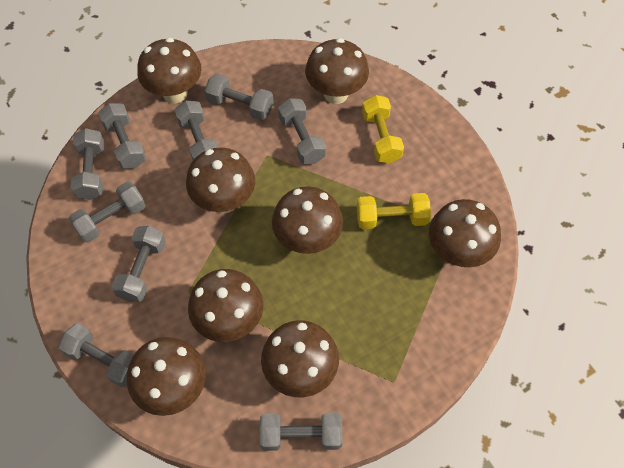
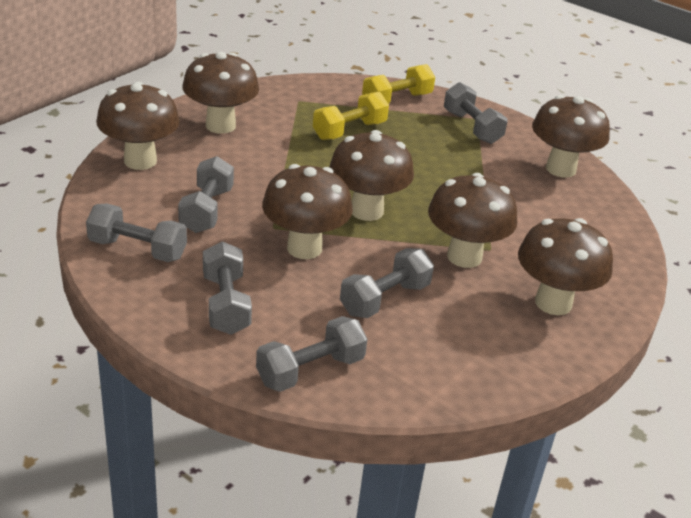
brown mushroom: 8 -> 7
grey dumbbell: 9 -> 6

